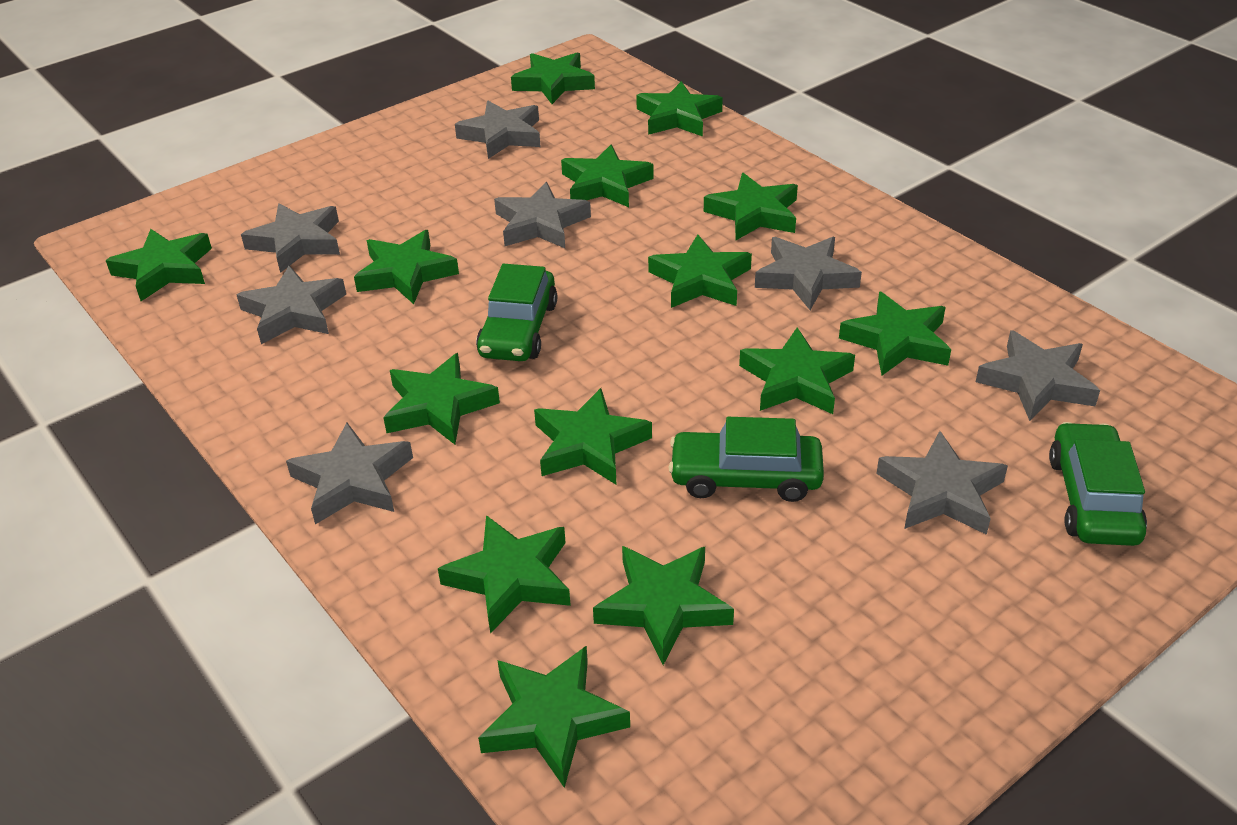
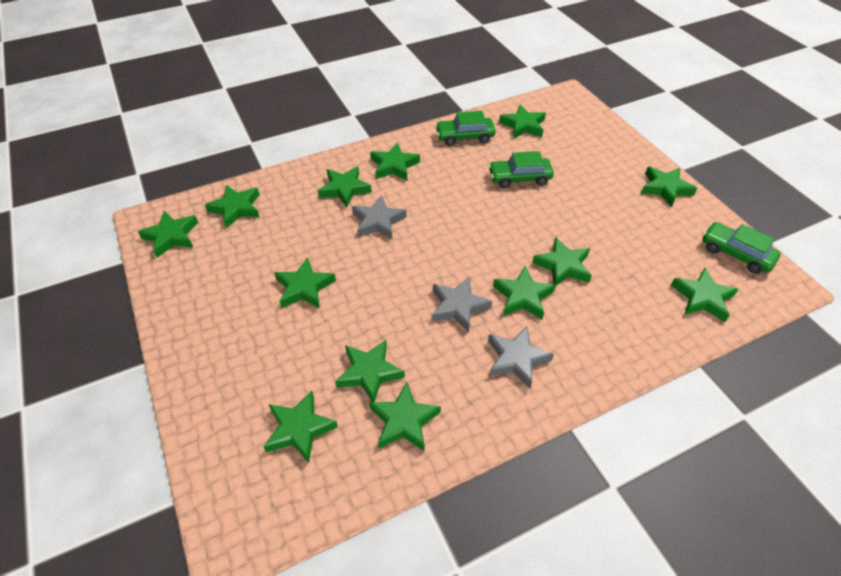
green star: 14 -> 13
grey star: 8 -> 3

